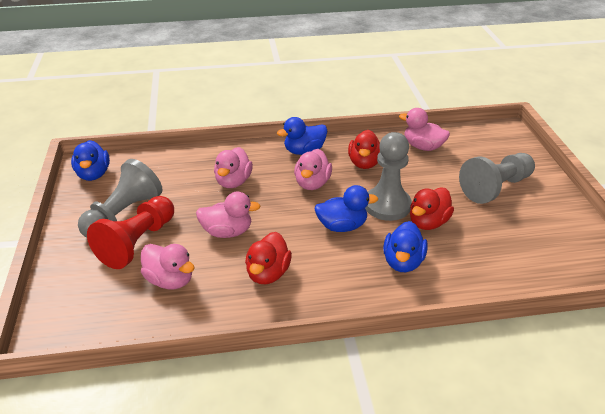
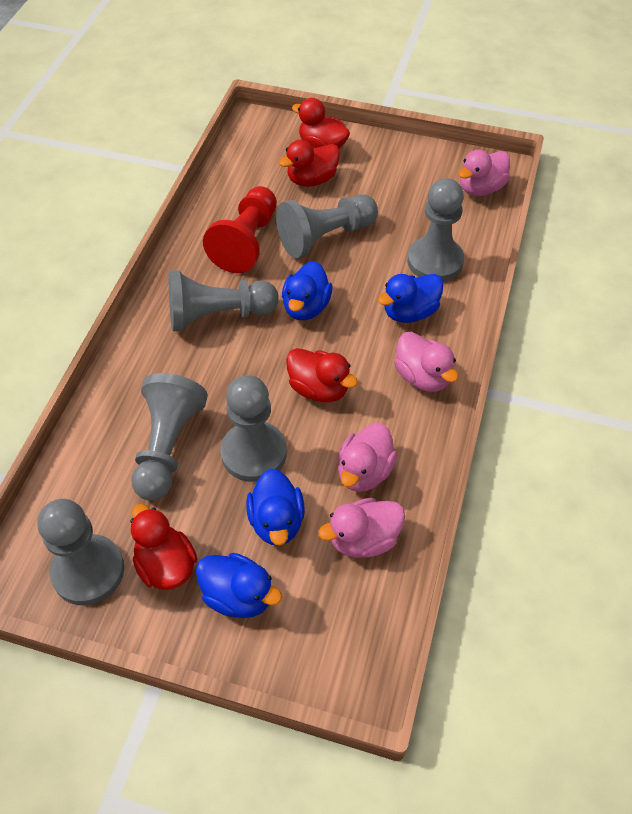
grey pawn: 3 -> 6
pink duck: 5 -> 4
red duck: 3 -> 4

